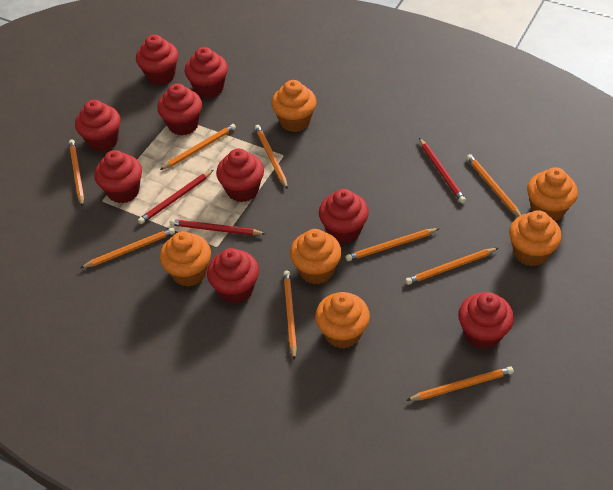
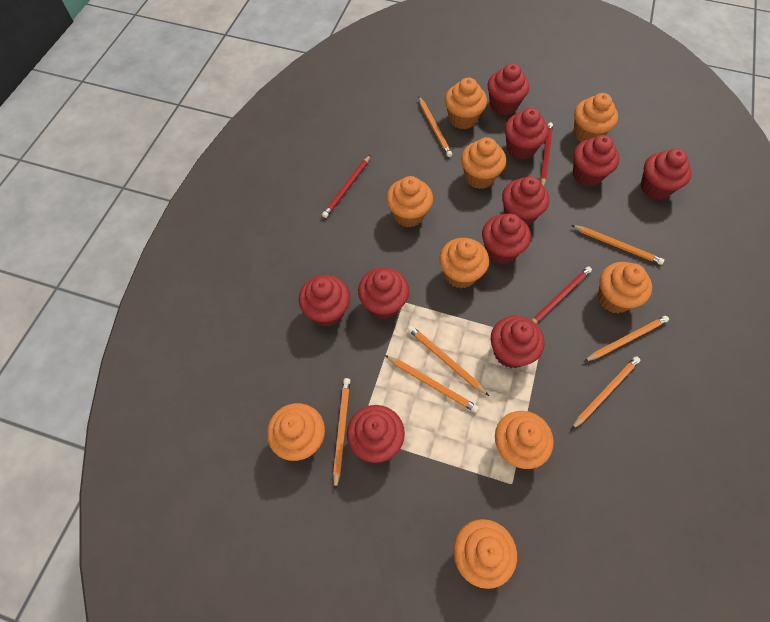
orange cupcake: 6 -> 9
orange pencil: 9 -> 7
red cupcake: 9 -> 10

